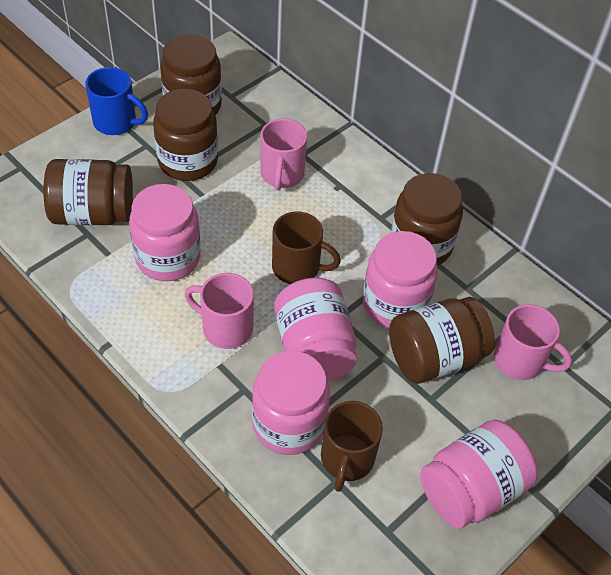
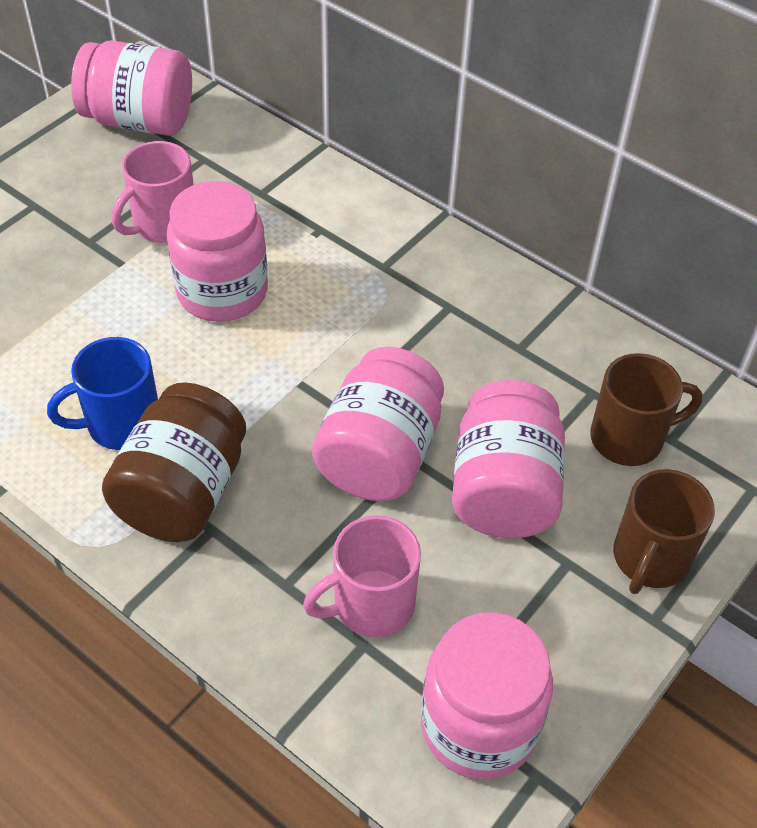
brown jar: 5 -> 1
pink mug: 3 -> 2

